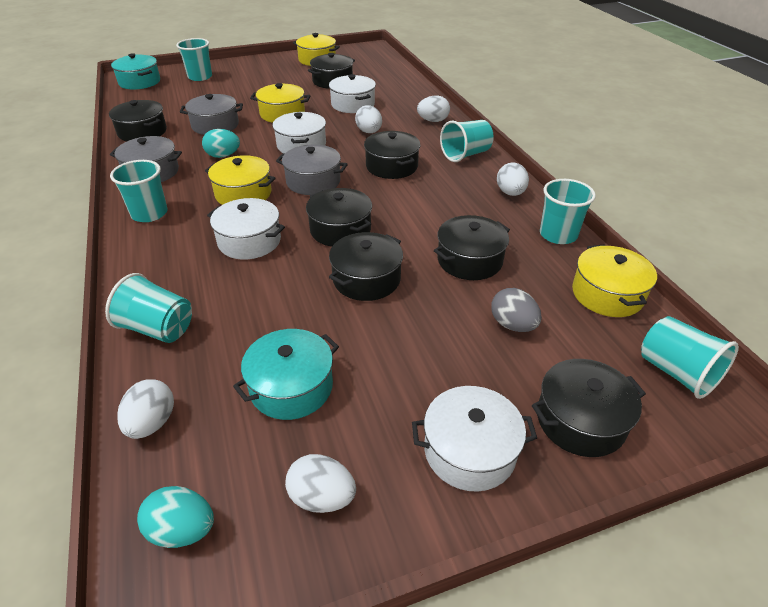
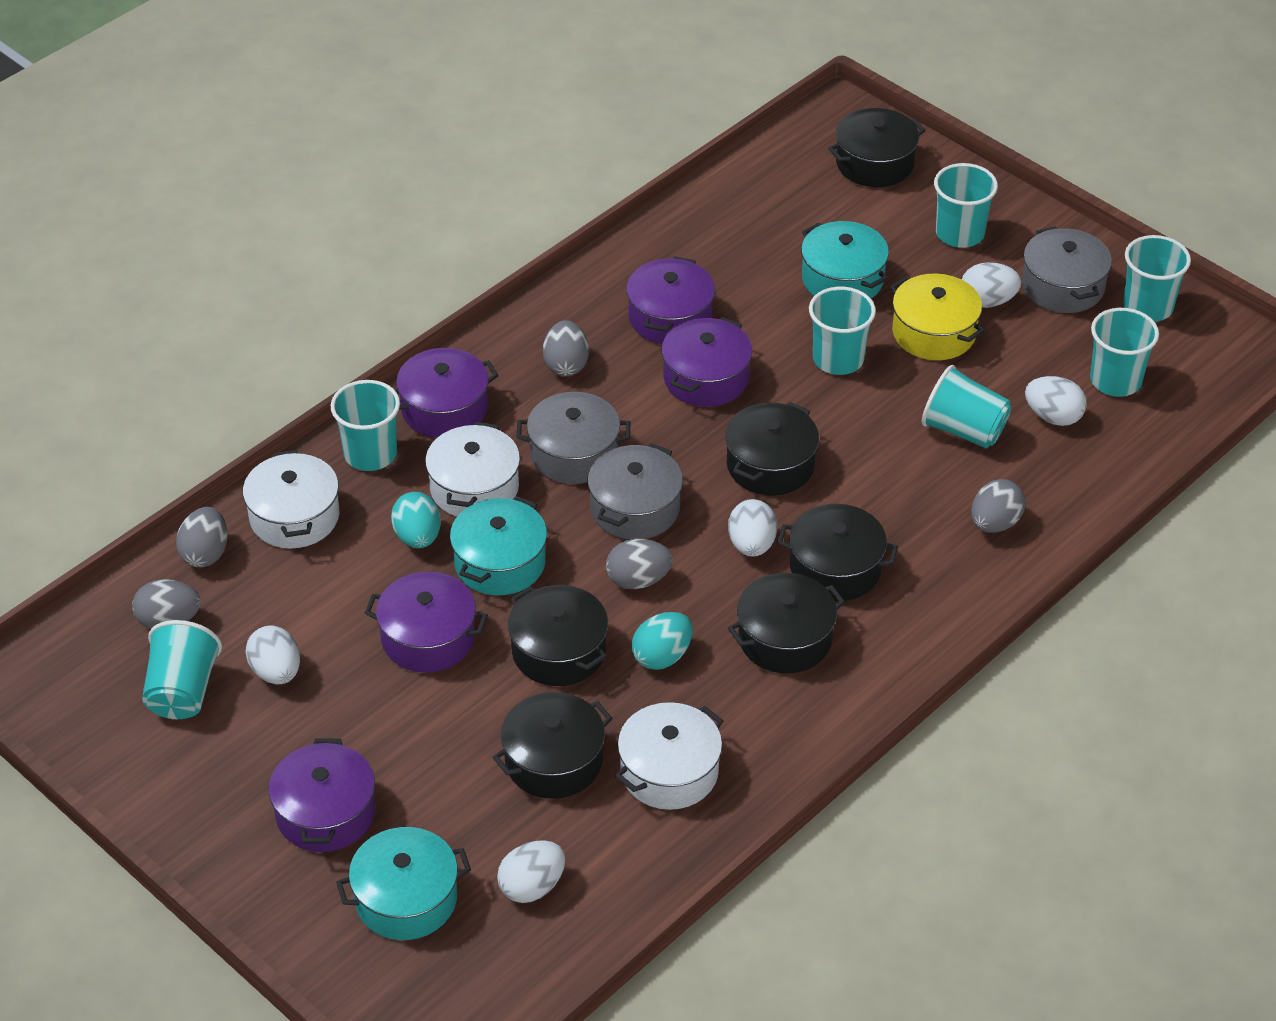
black pot: 7 -> 6
grey egg: 1 -> 5
purple pot: 0 -> 5
turquoise cup: 6 -> 7
turquoise pot: 2 -> 3
white pot: 4 -> 3
yellow pot: 4 -> 1

